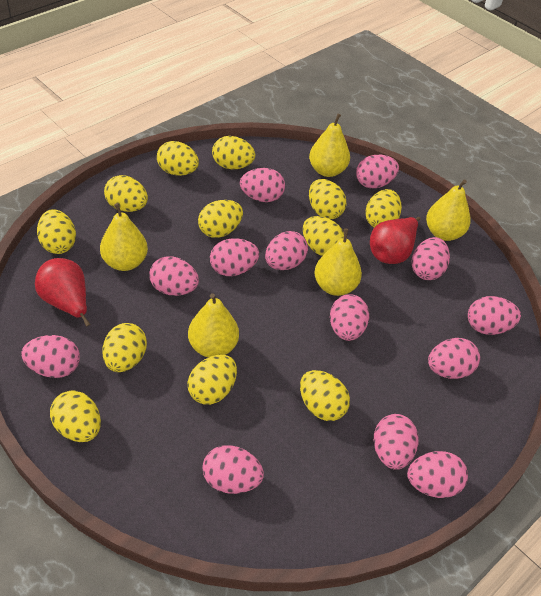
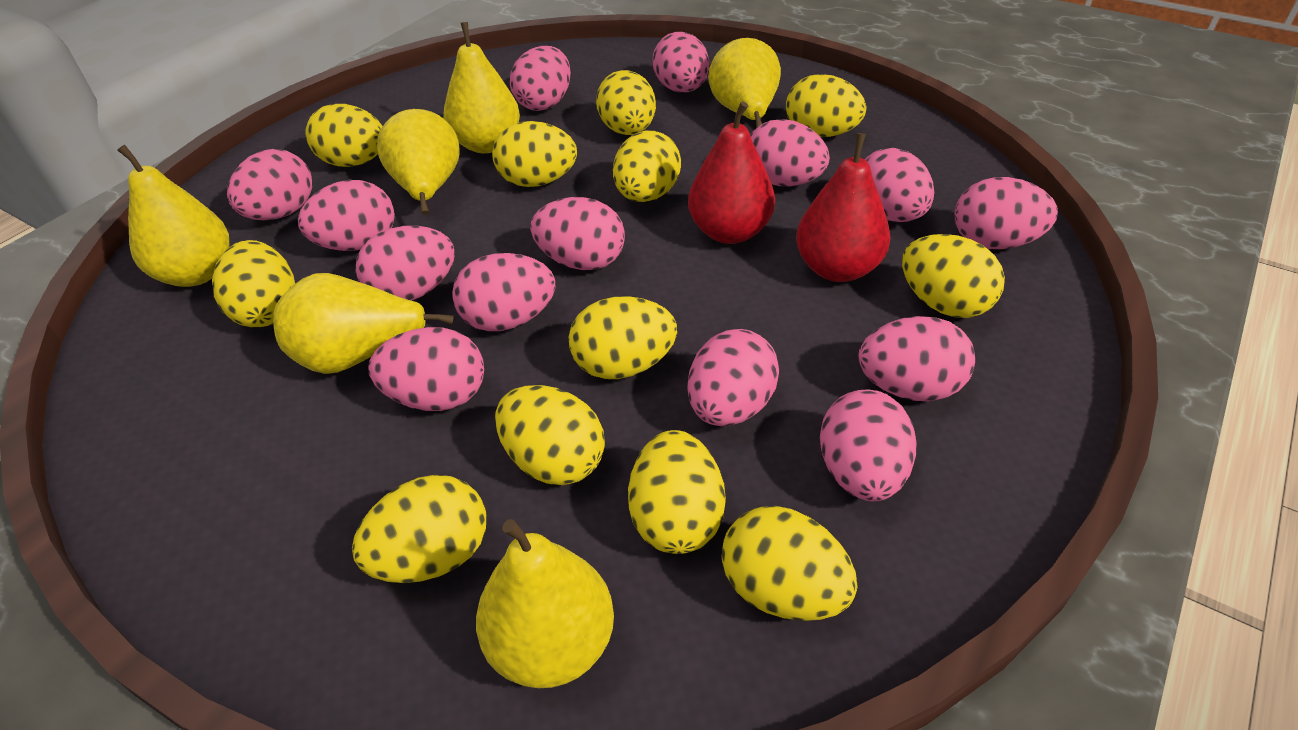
pink egg: 13 -> 14
yellow pear: 5 -> 6

